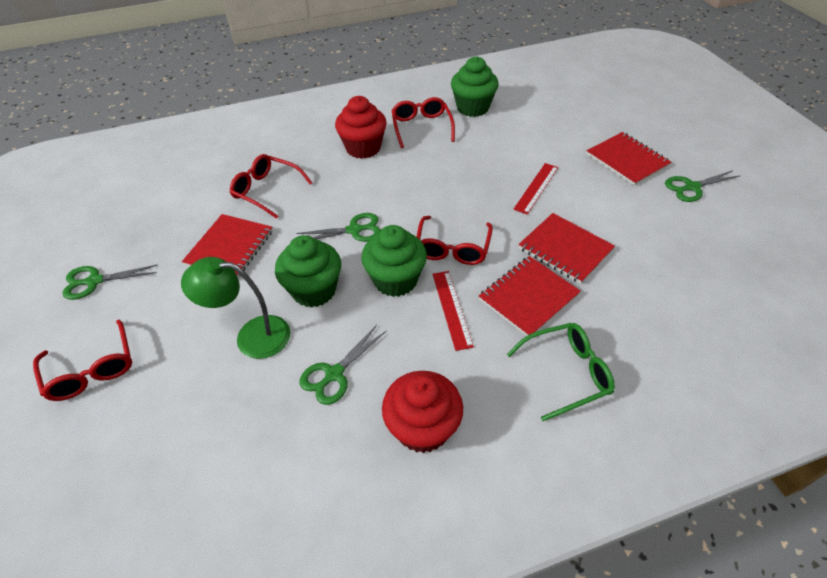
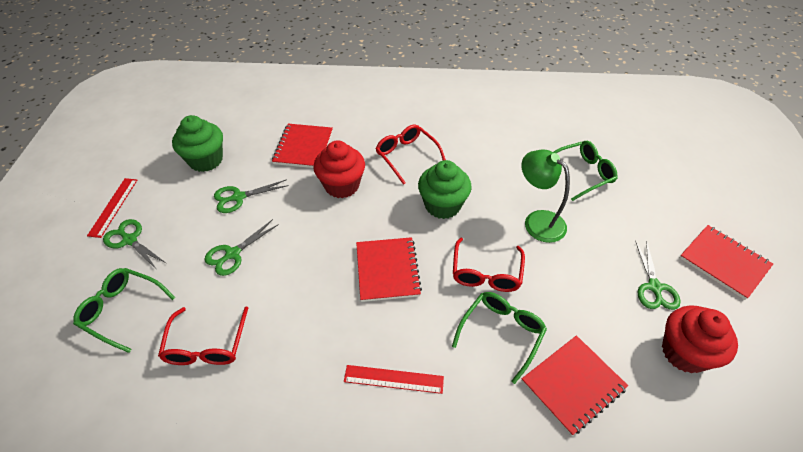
green cupcake: 3 -> 2
green glasses: 1 -> 3
red glasses: 4 -> 3

